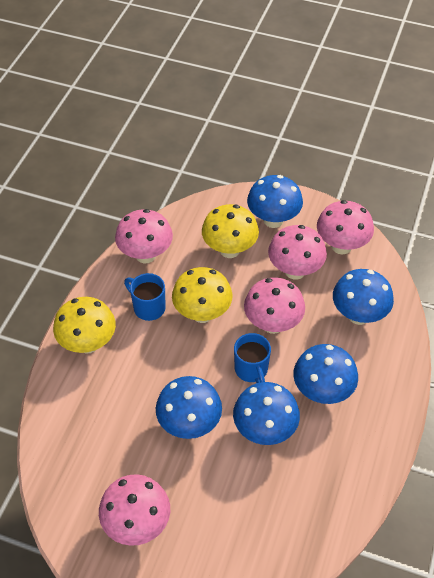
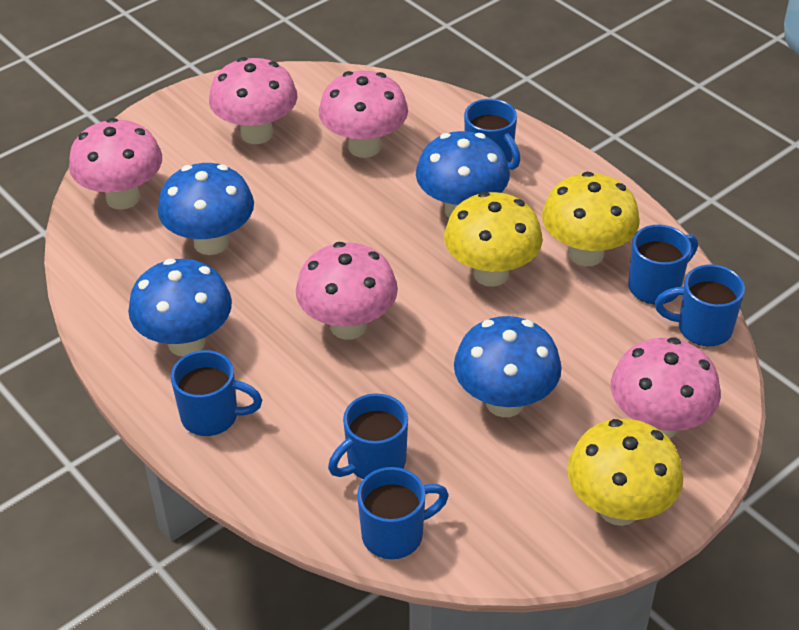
blue mug: 2 -> 6
blue mushroom: 5 -> 4

